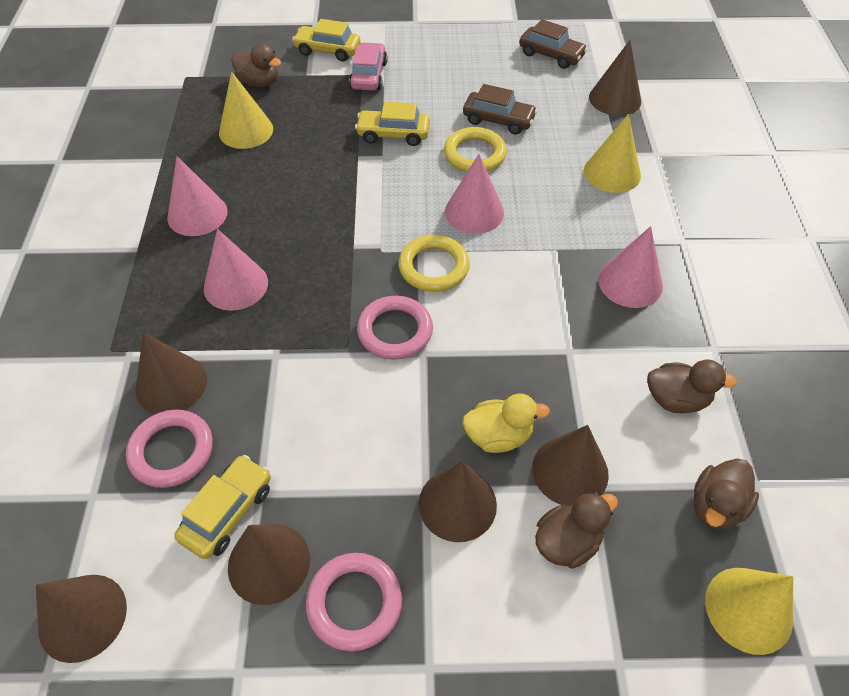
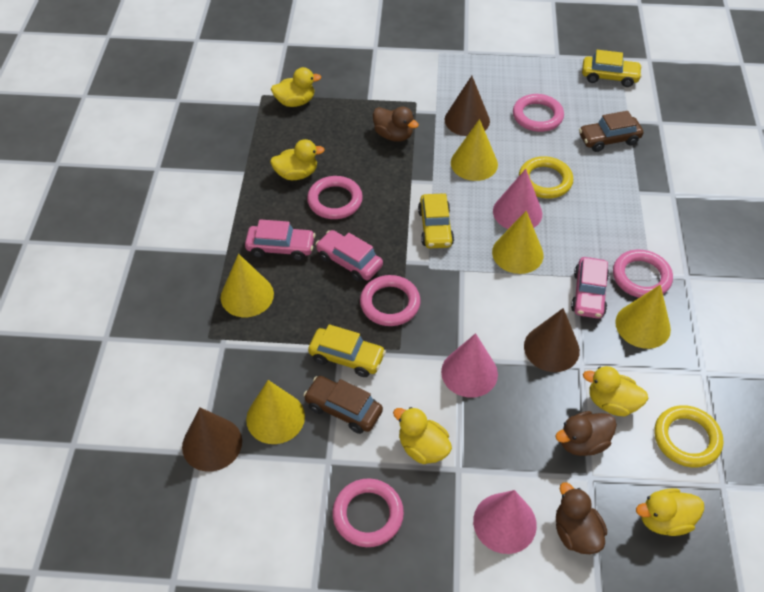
brown cone: 6 -> 3
brown duck: 4 -> 3
pink car: 1 -> 3
pink cone: 4 -> 3
pink ring: 3 -> 5
yellow cone: 3 -> 5
yellow duck: 1 -> 5

